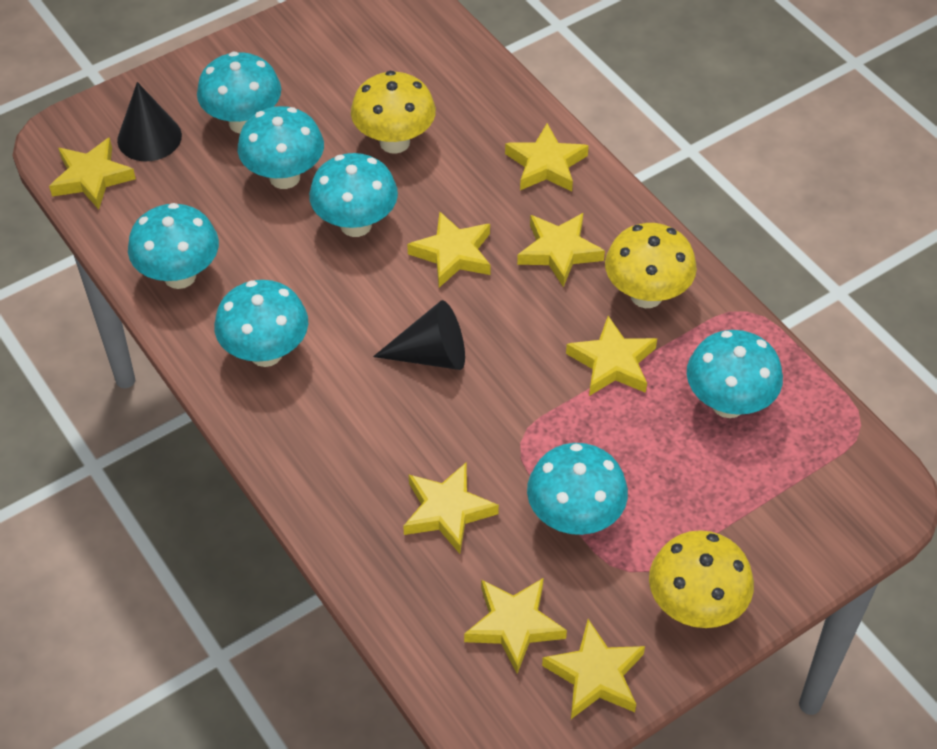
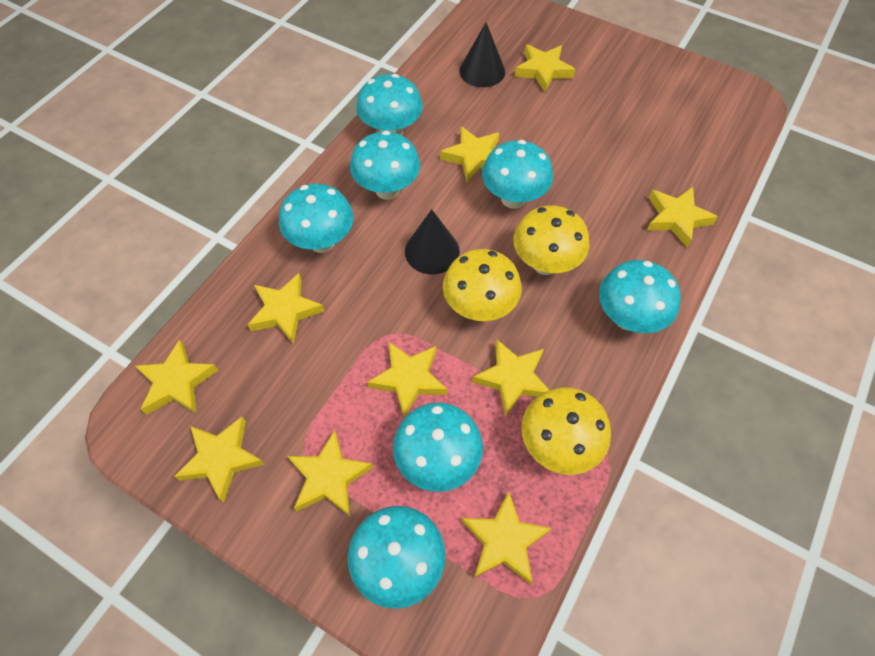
yellow star: 8 -> 10

